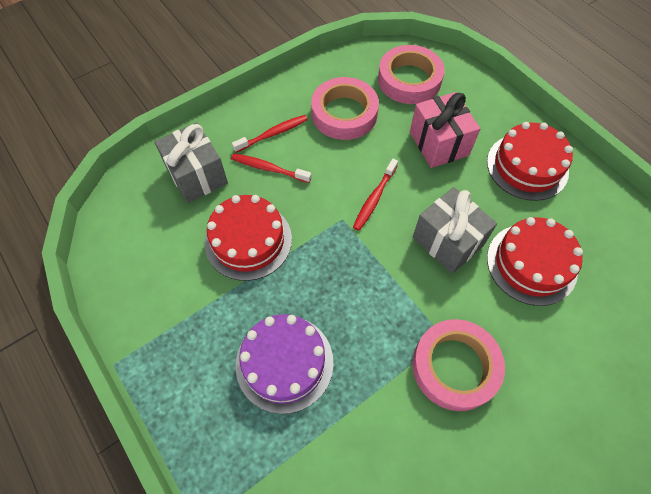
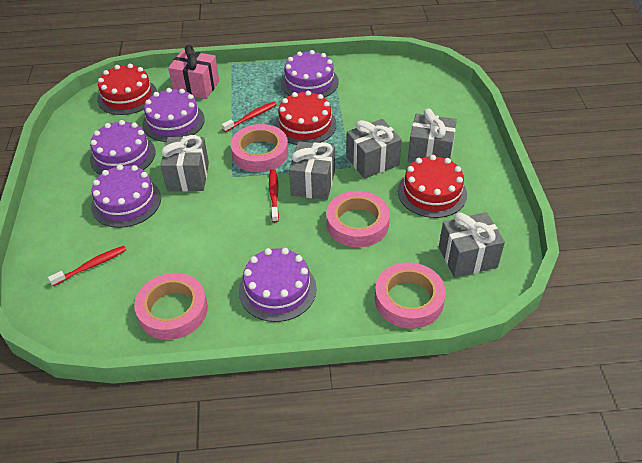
grey gift: 2 -> 5
pink tape: 3 -> 4
purple cake: 1 -> 5

